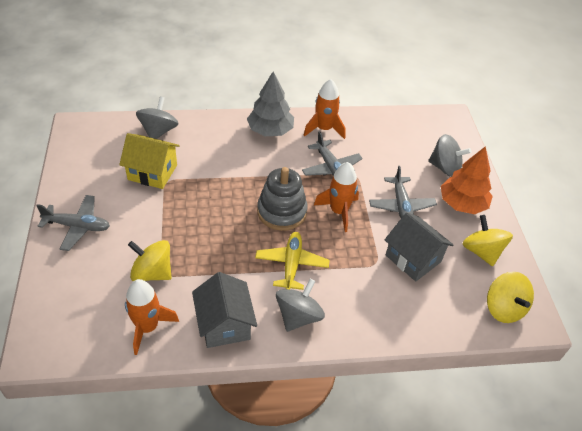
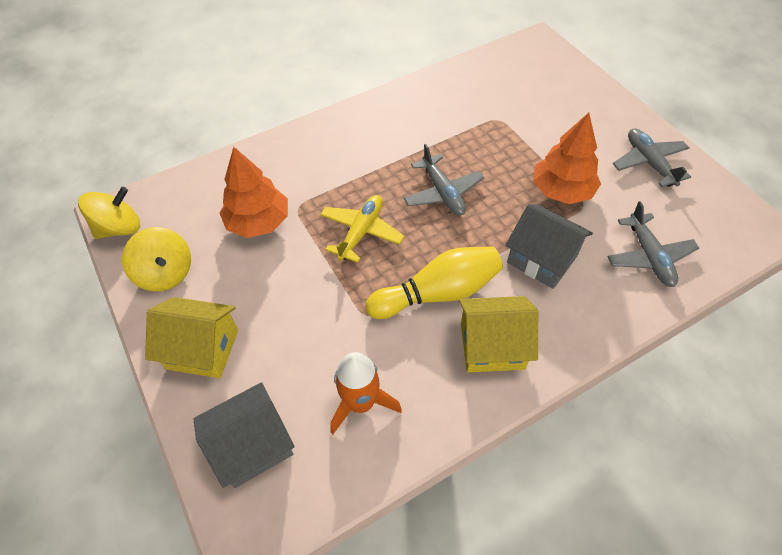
grey spinning top: 3 -> 0
grey stacking toy: 1 -> 0
grey tree: 1 -> 0
orange rocket: 3 -> 1
orange tree: 1 -> 2
yellow bowling pin: 0 -> 1
yellow house: 1 -> 2
yellow spinning top: 3 -> 2

